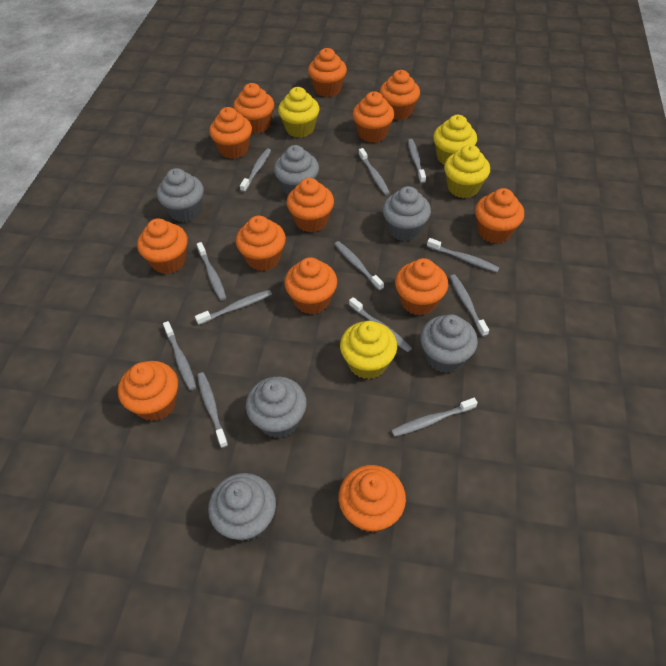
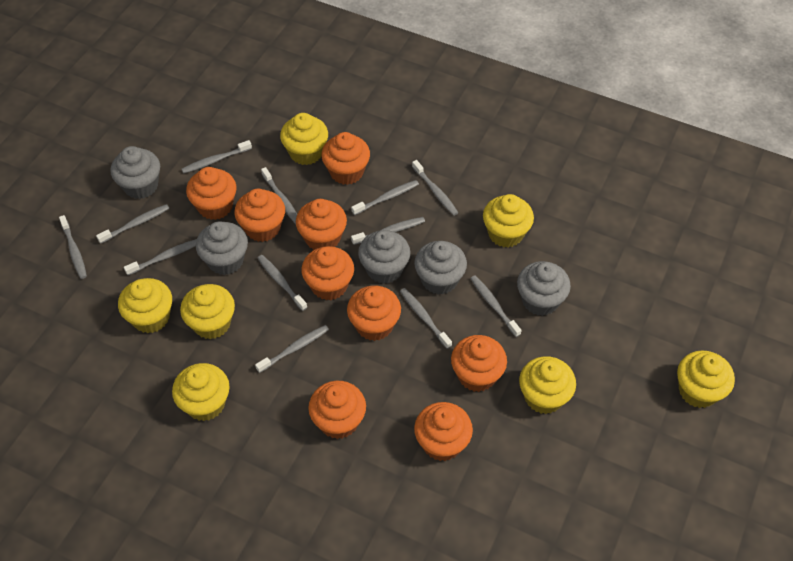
grey cupcake: 6 -> 5
orange cupcake: 13 -> 9
yellow cupcake: 4 -> 7

